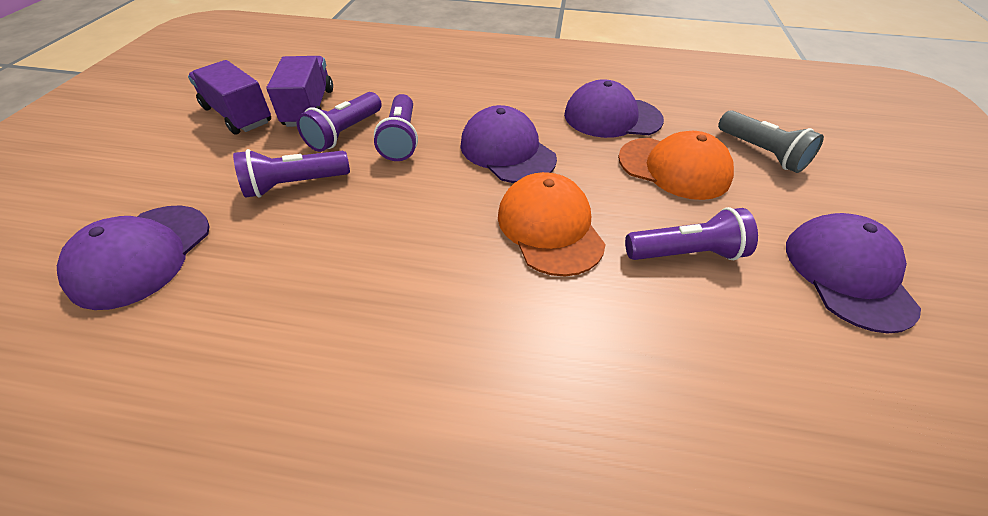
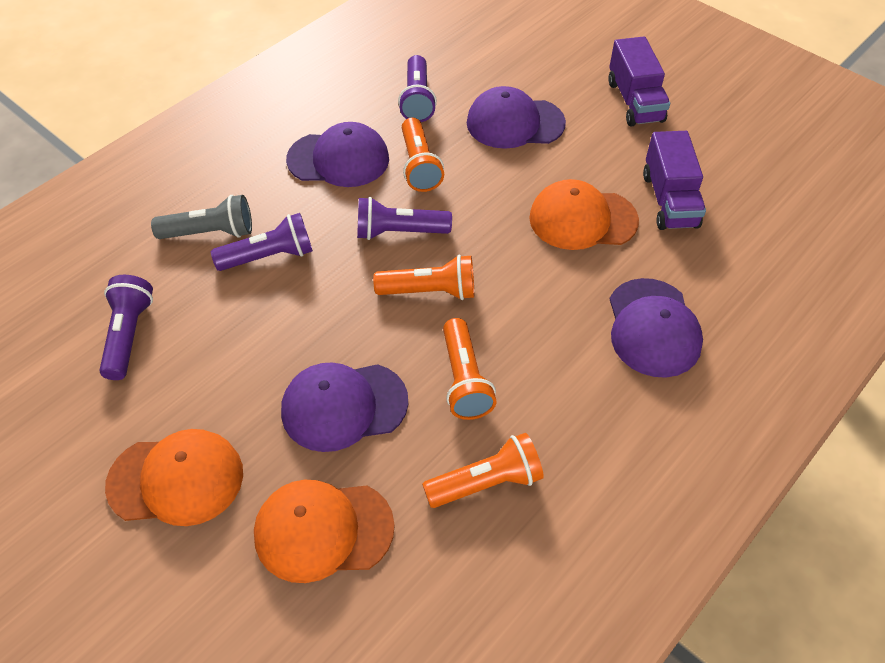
orange cap: 2 -> 3
orange flashlight: 0 -> 4

